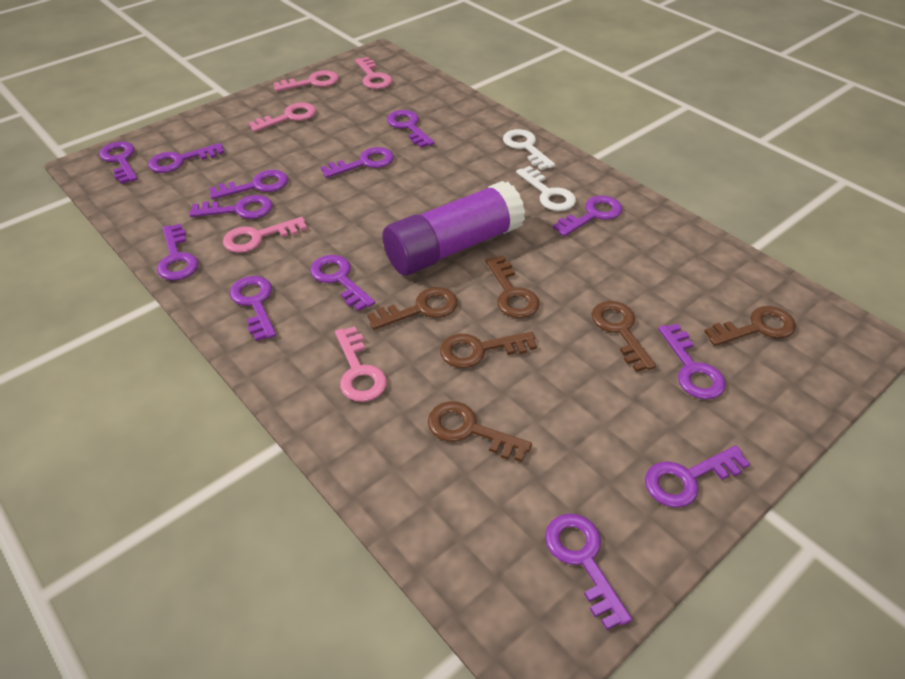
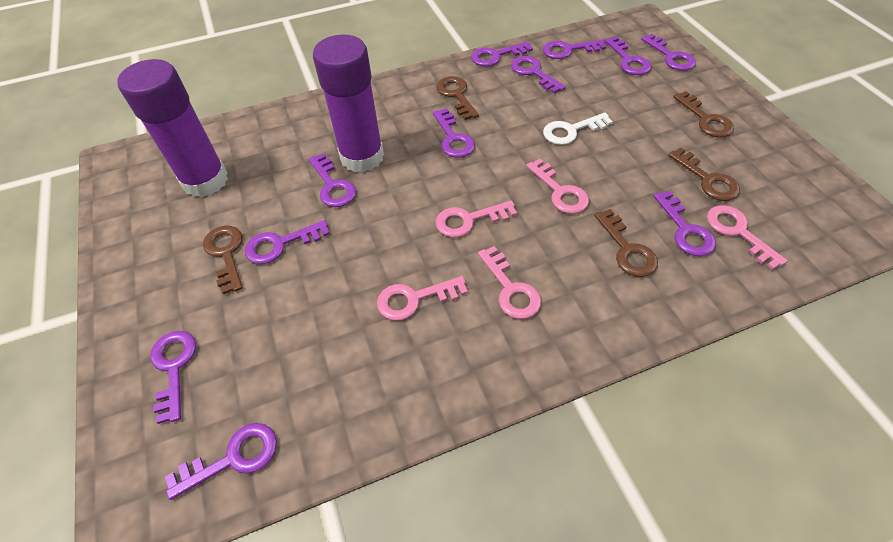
brown key: 6 -> 5
purple glue stick: 1 -> 2
purple key: 13 -> 11
white key: 2 -> 1

